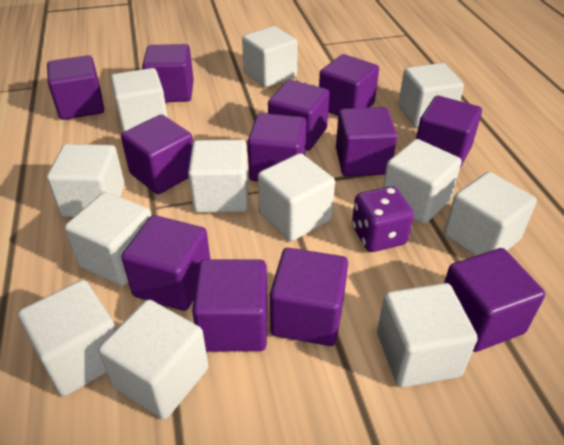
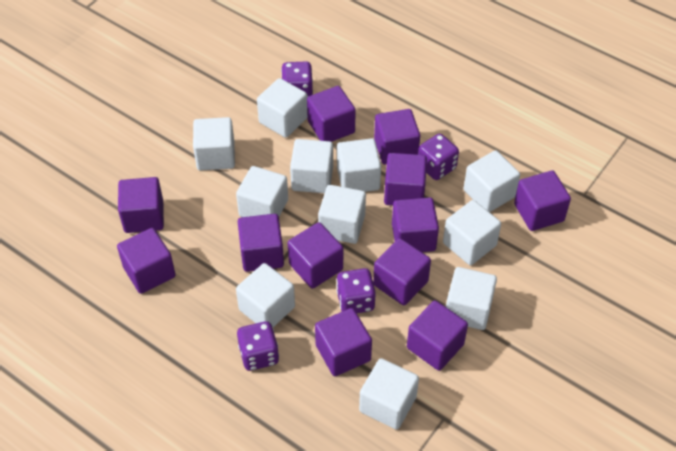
purple dice: 1 -> 4
white cube: 12 -> 11

